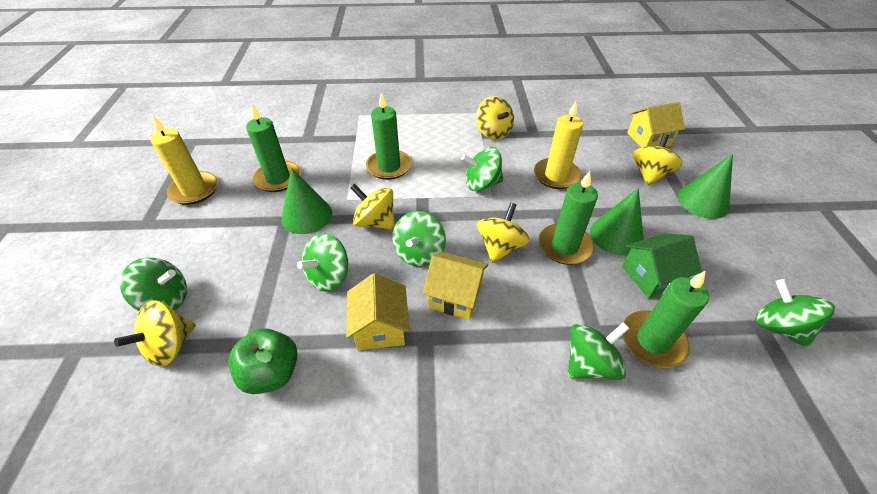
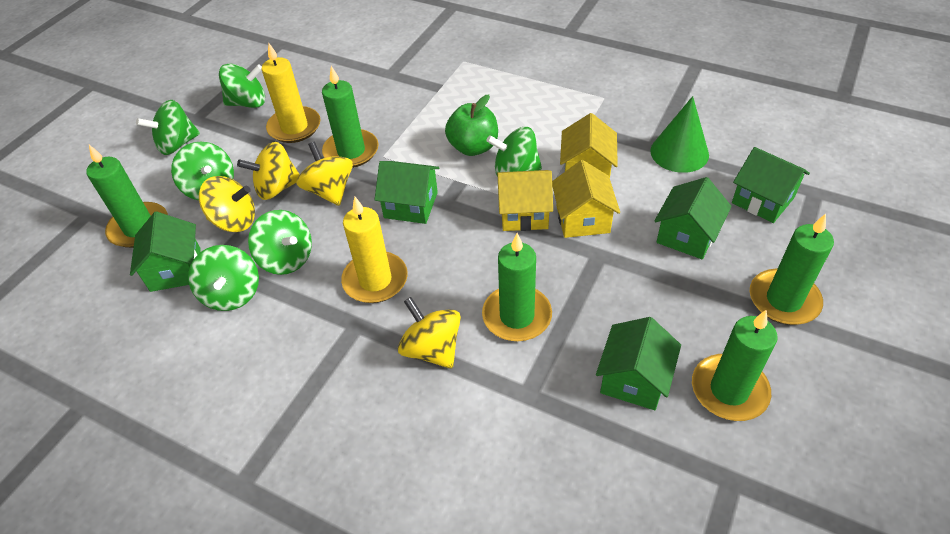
green candle: 4 -> 5
green cone: 3 -> 1
green house: 1 -> 5
yellow spinning top: 5 -> 4

